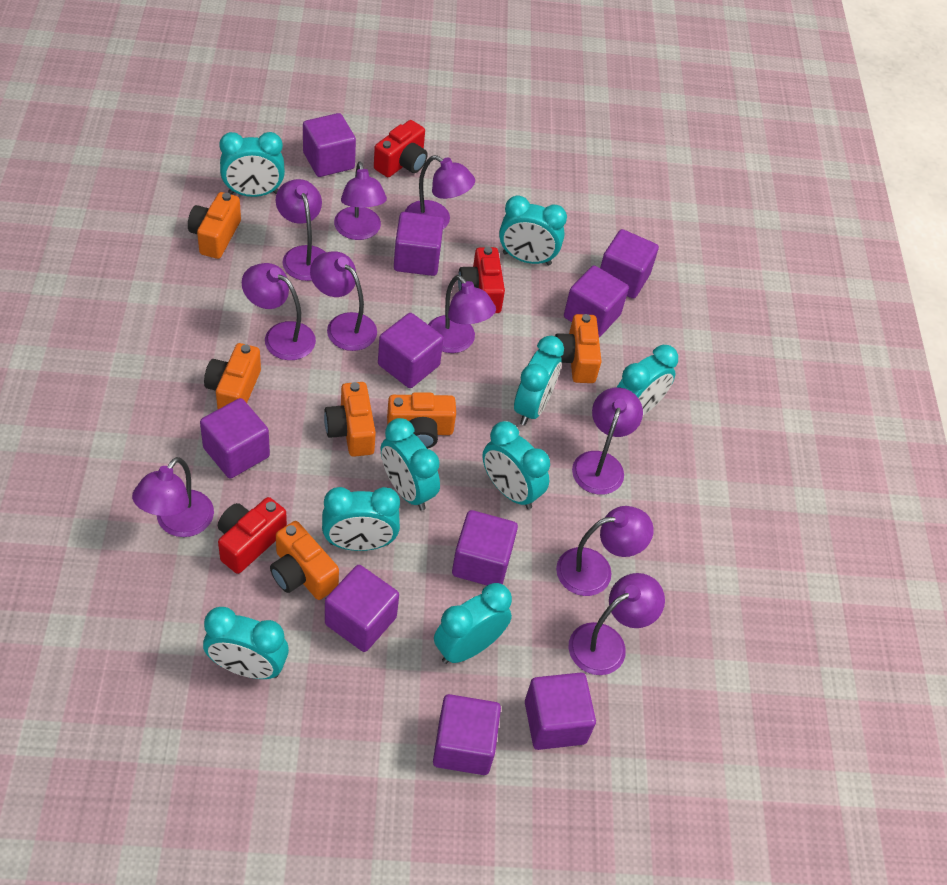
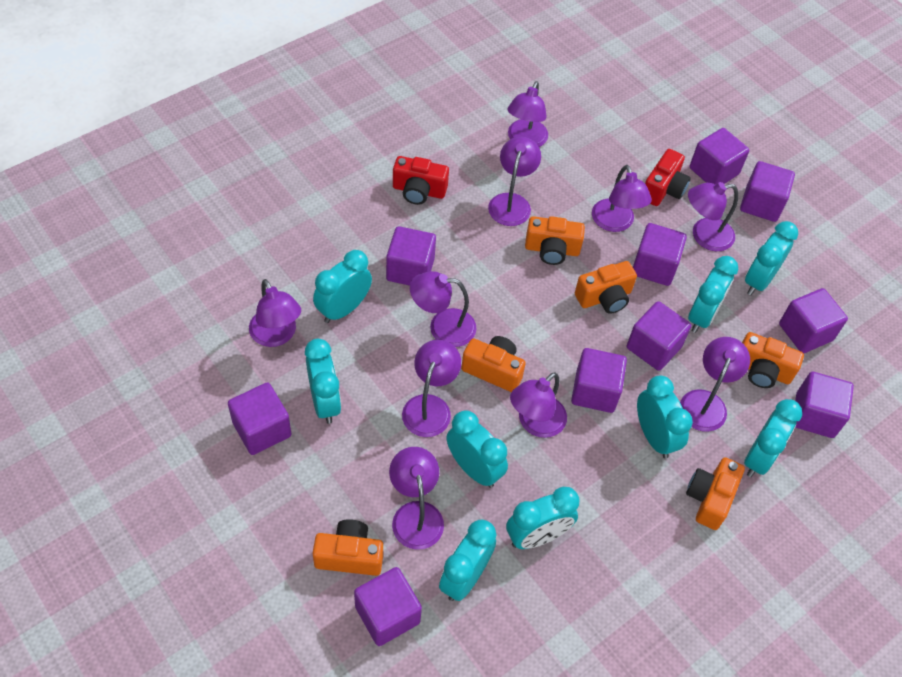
red camera: 3 -> 2

